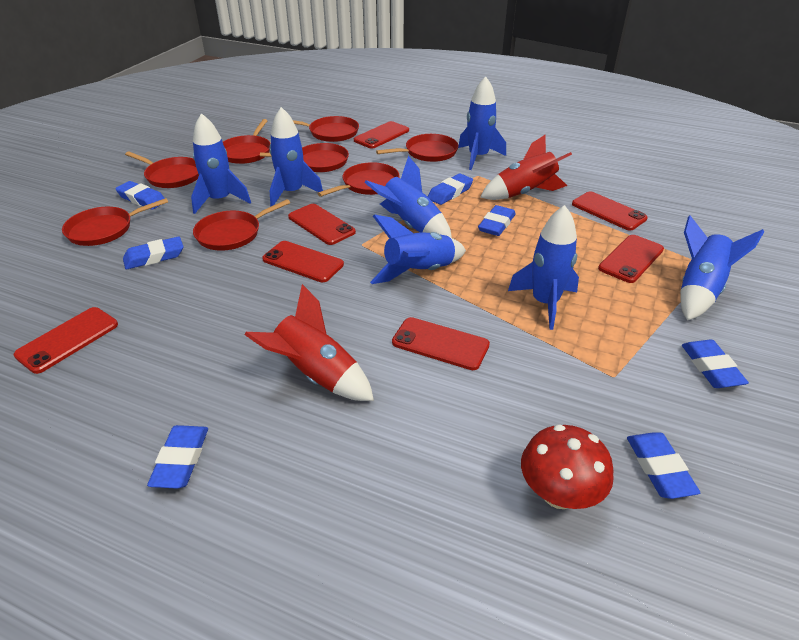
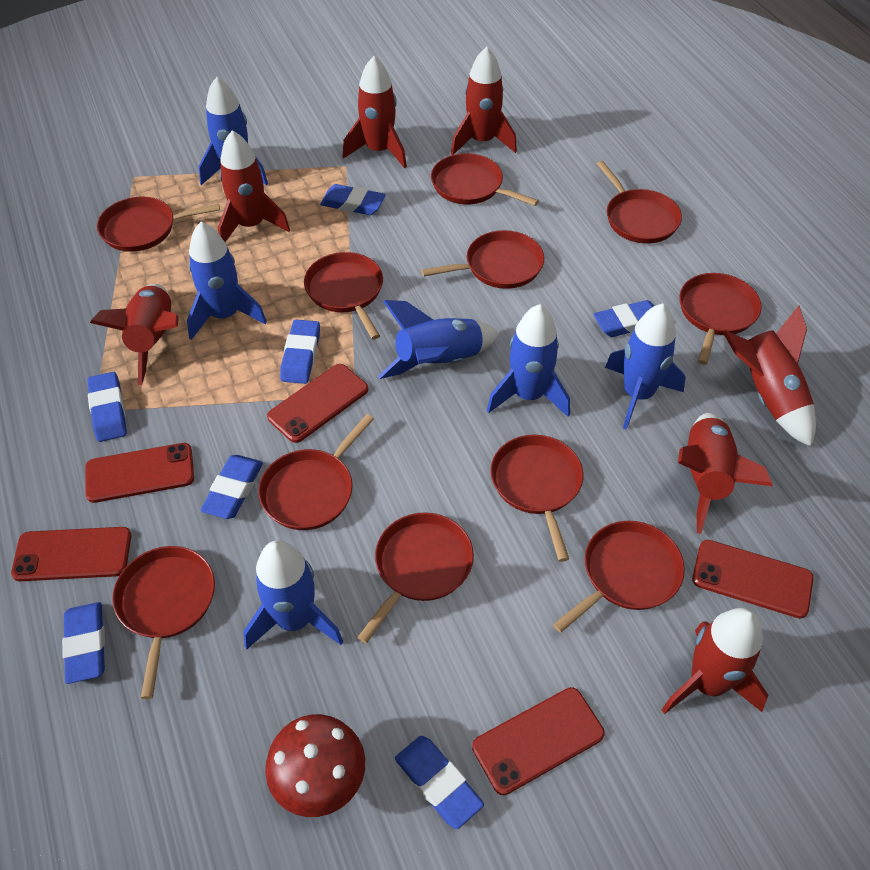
blue rocket: 7 -> 6
red pan: 8 -> 11
red phone: 7 -> 5
red rocket: 2 -> 7

